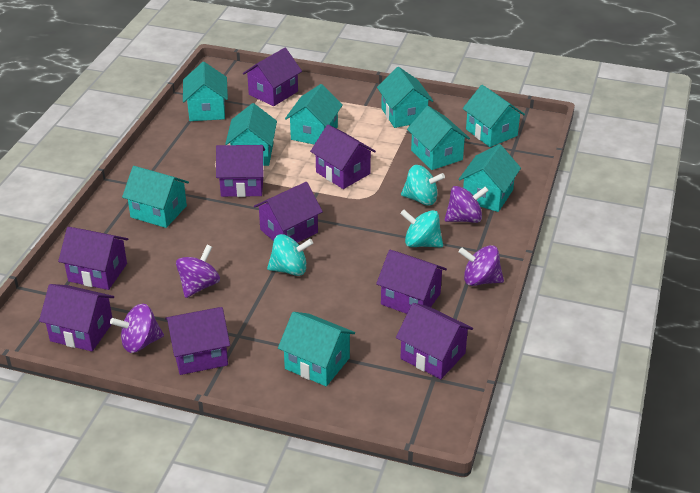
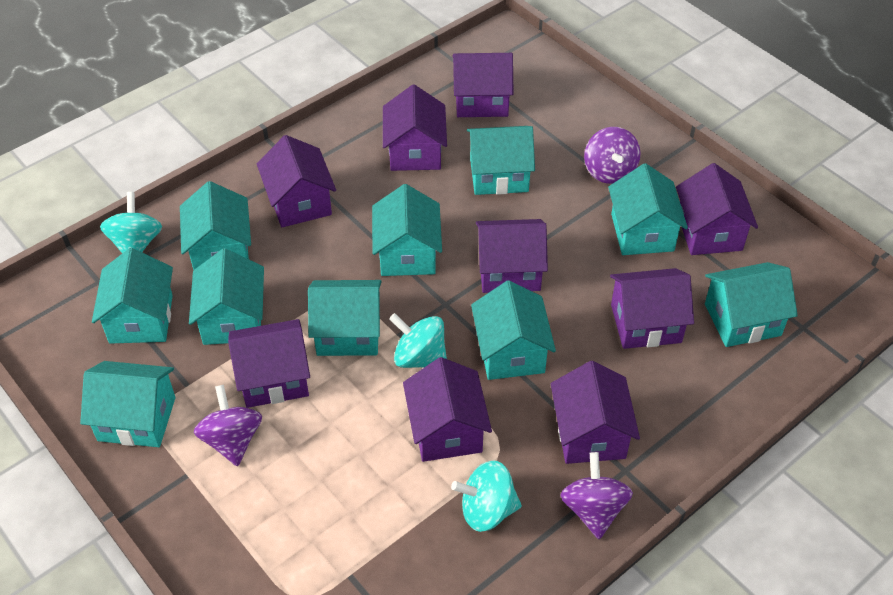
purple spinning top: 4 -> 3
turquoise house: 9 -> 10

